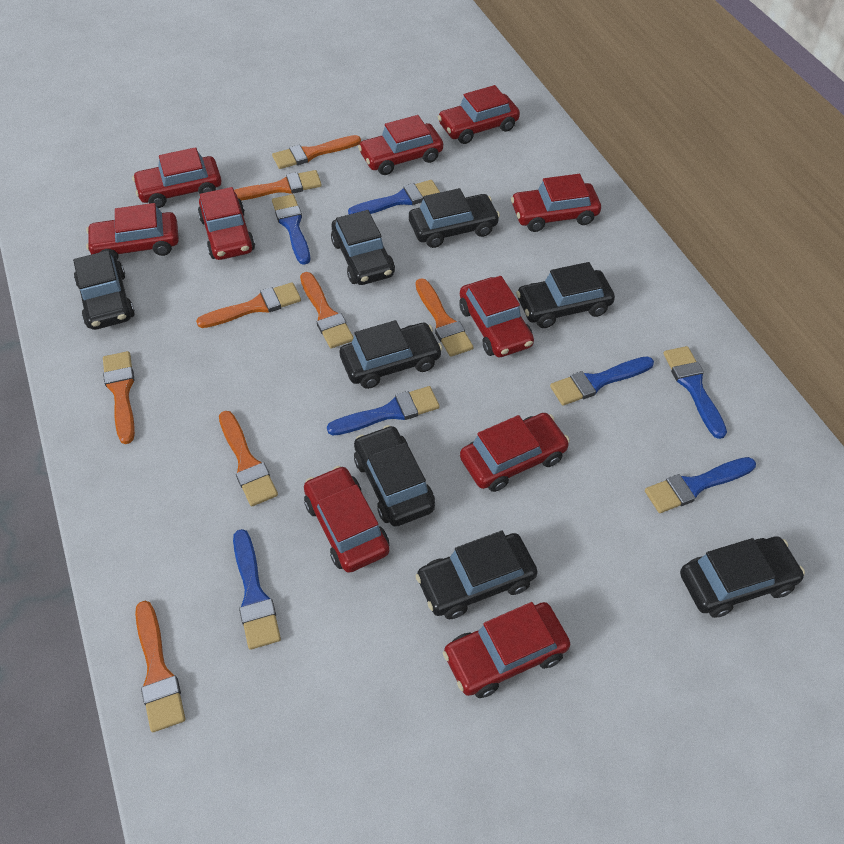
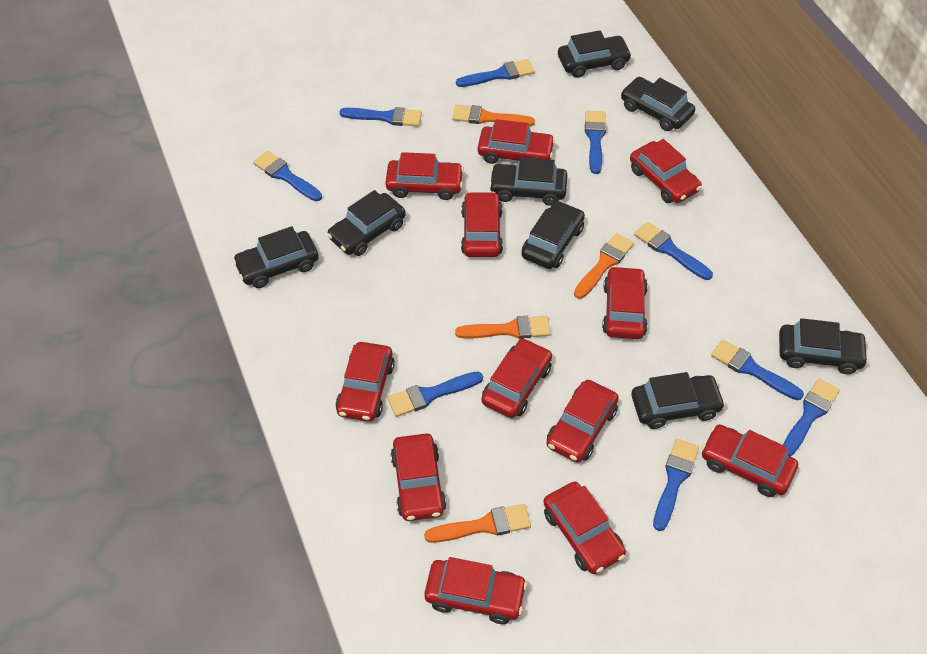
blue brush: 7 -> 9
orange brush: 8 -> 4
red car: 10 -> 12

